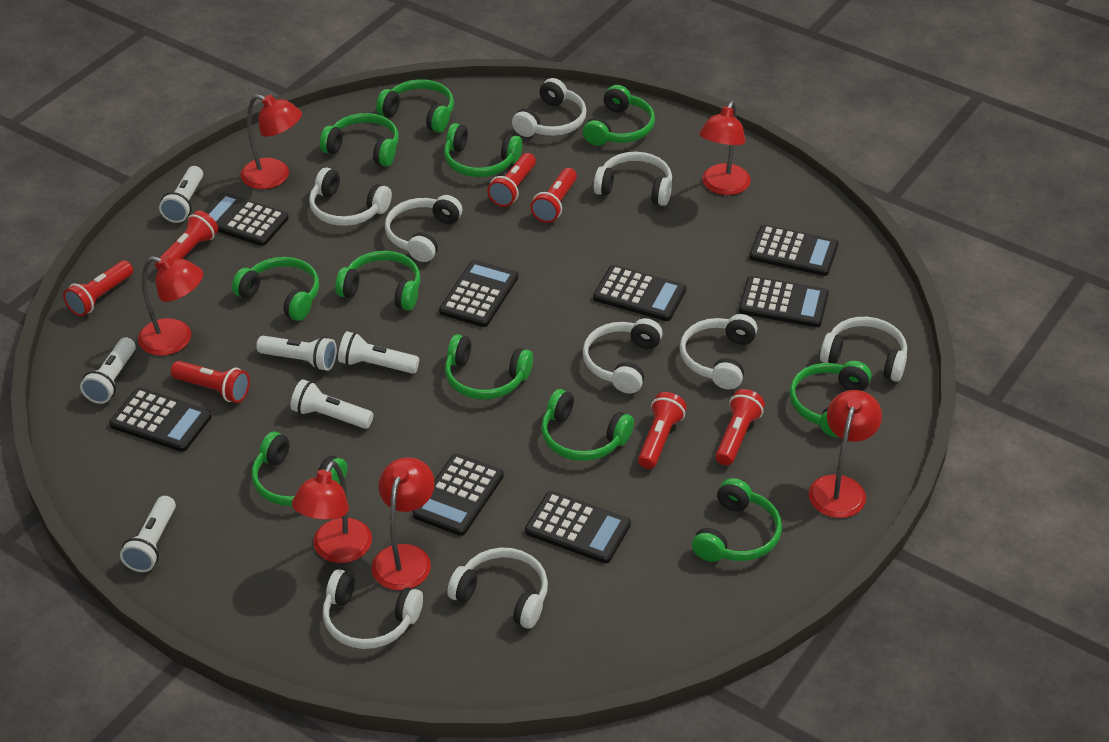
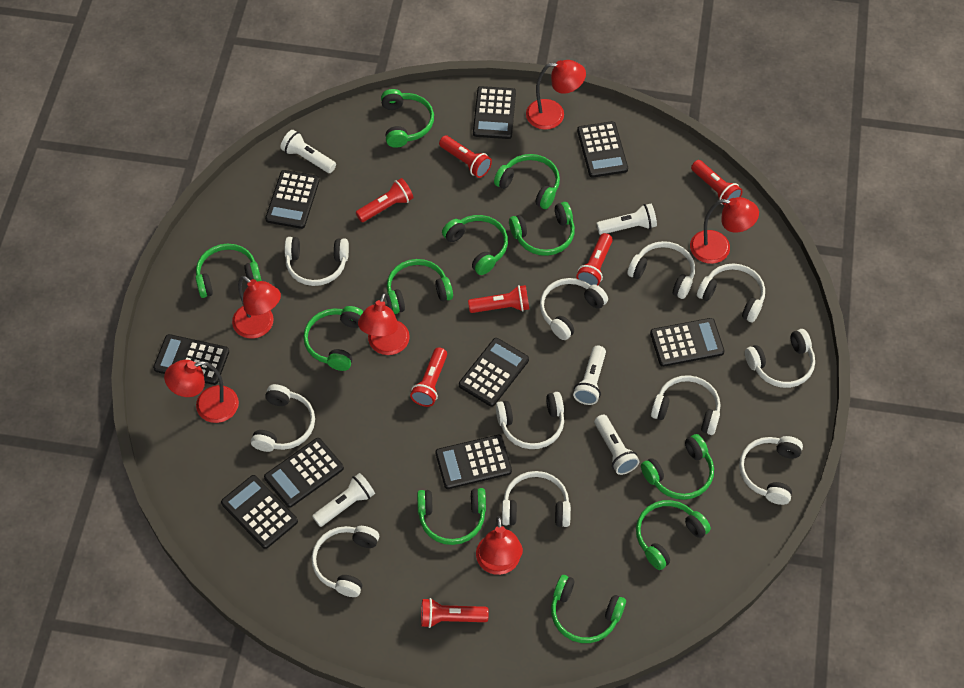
black calculator: 8 -> 9
white flashlight: 6 -> 5
white headphones: 9 -> 11

